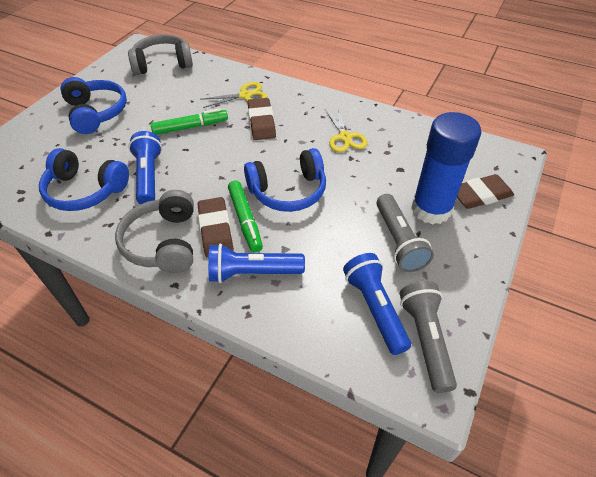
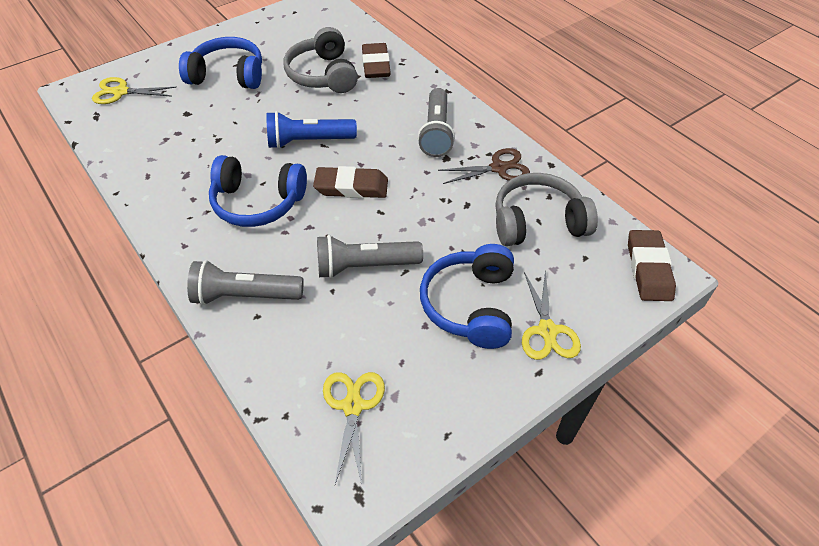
blue flashlight: 3 -> 1
blue glue stick: 1 -> 0
brown scissors: 0 -> 1
green marker: 2 -> 0
grey flashlight: 2 -> 3
yellow scissors: 2 -> 3

